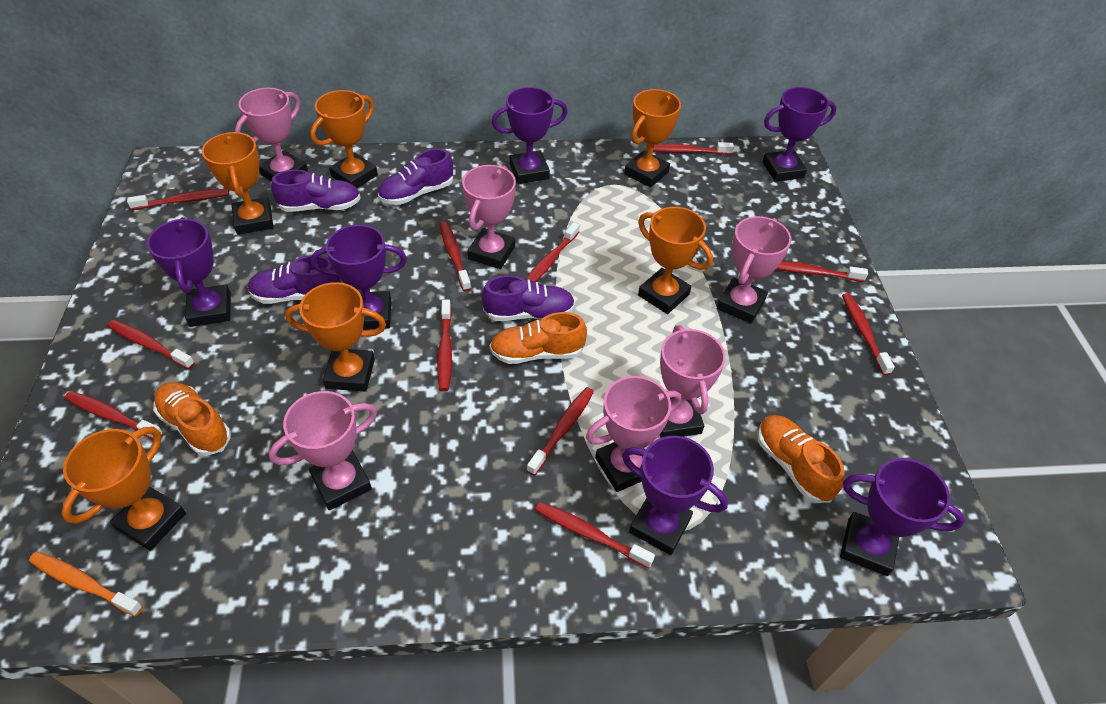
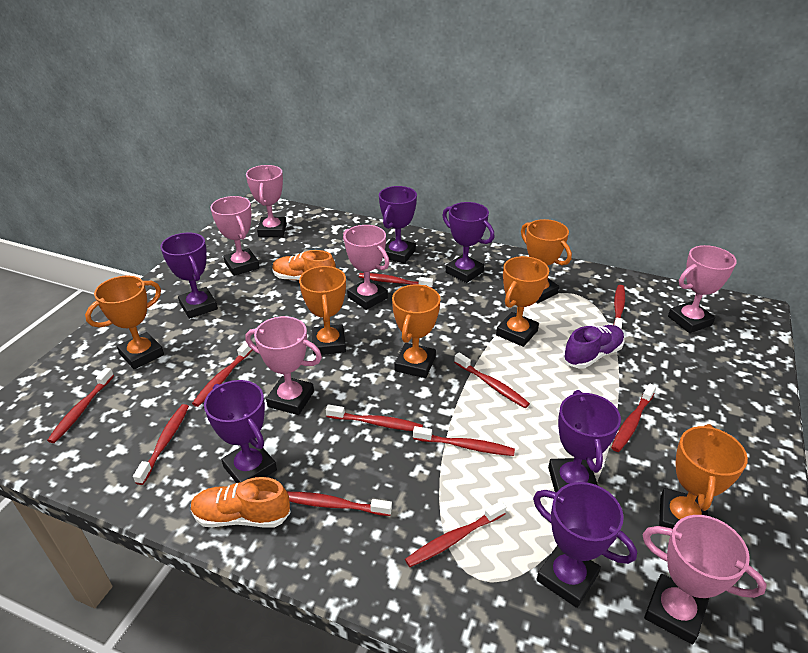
orange shoe: 3 -> 2
orange toothbrush: 1 -> 0
purple shoe: 4 -> 1

